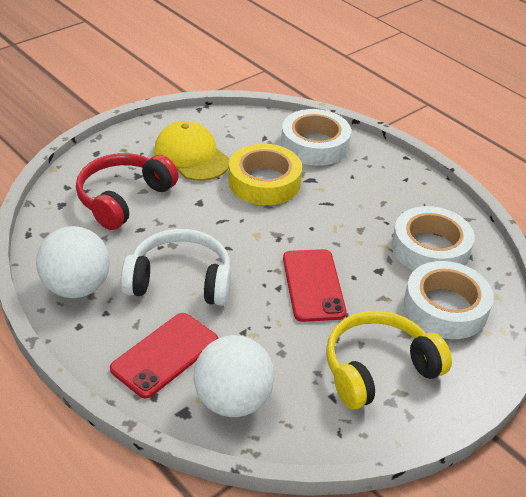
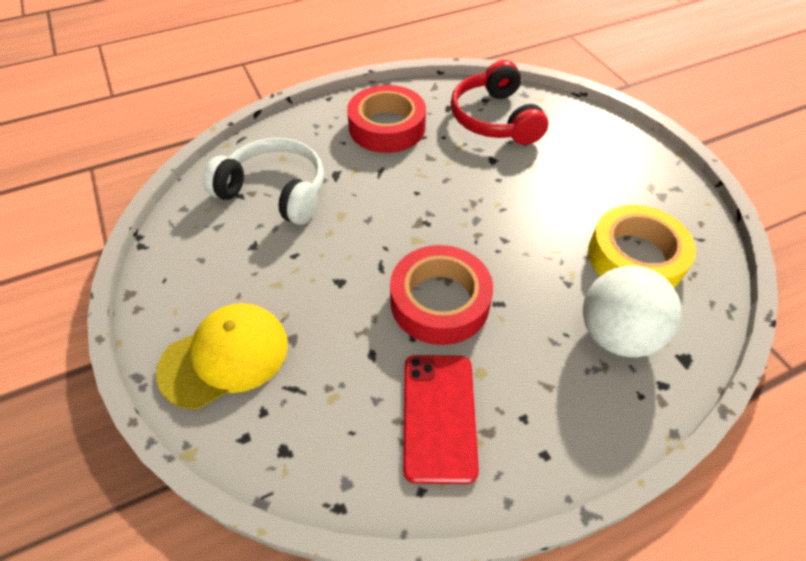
red phone: 2 -> 1
red tape: 0 -> 2
white ball: 2 -> 1
white tape: 3 -> 0
yellow headphones: 1 -> 0

